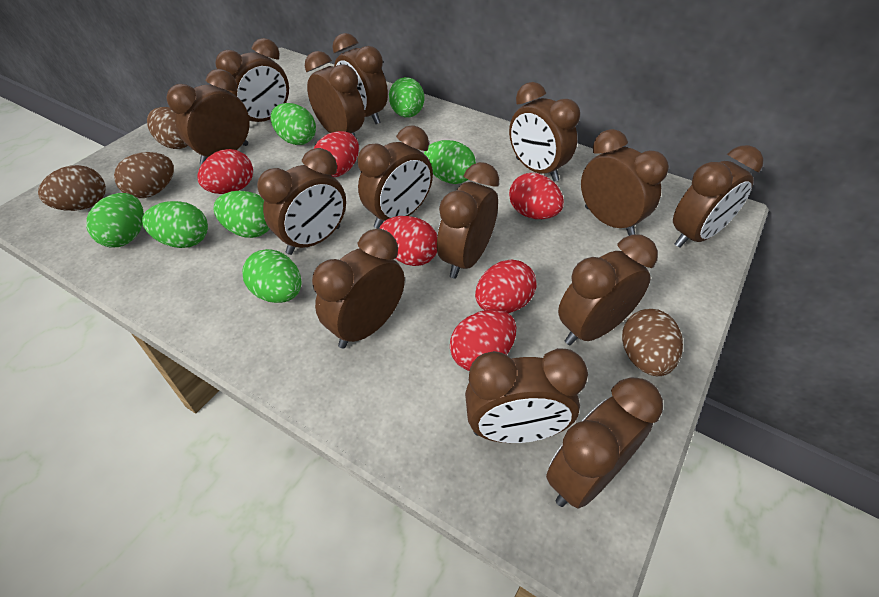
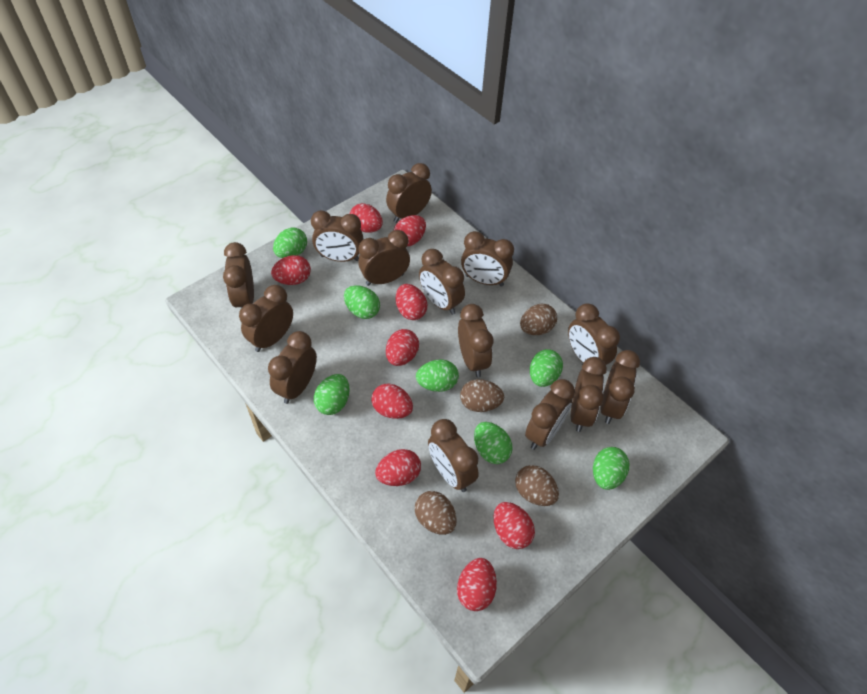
red egg: 6 -> 9

